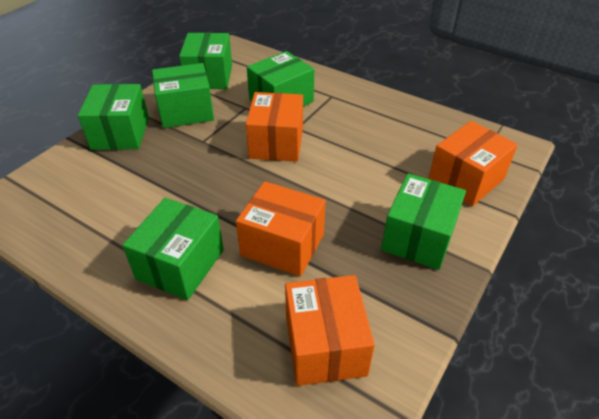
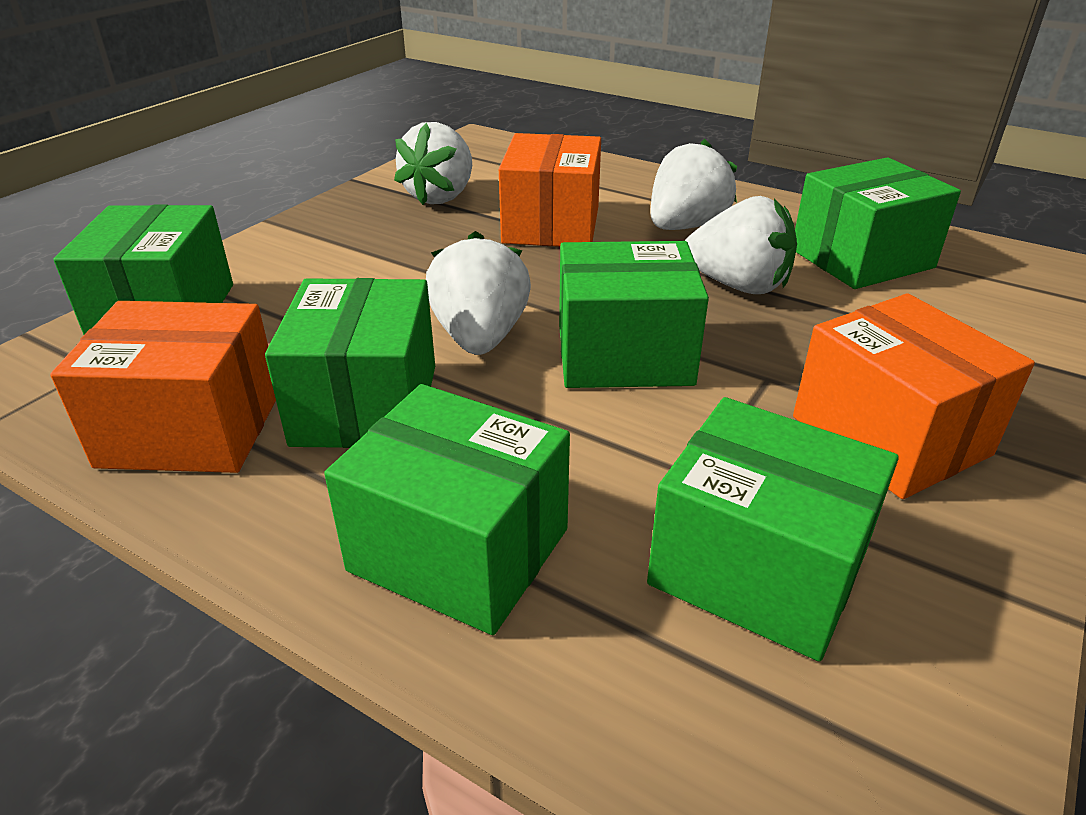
orange box: 4 -> 3
white strawberry: 0 -> 4

